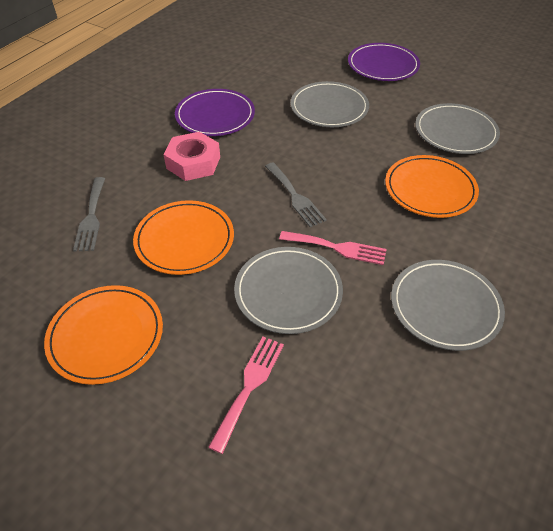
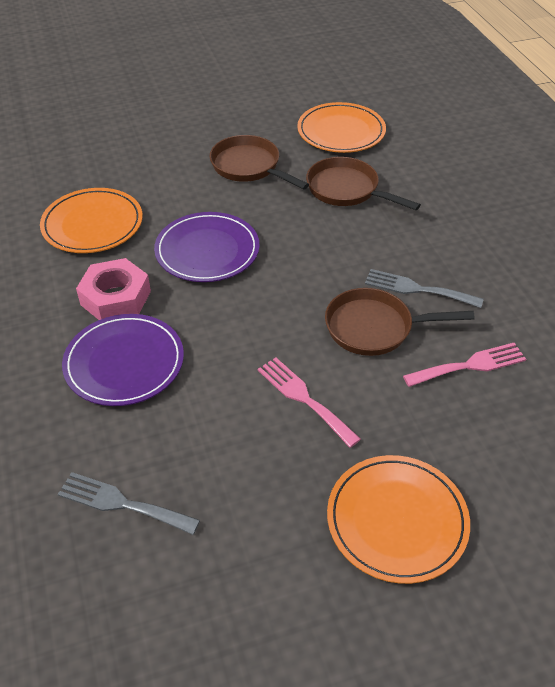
brown pan: 0 -> 3
grey plate: 4 -> 0

